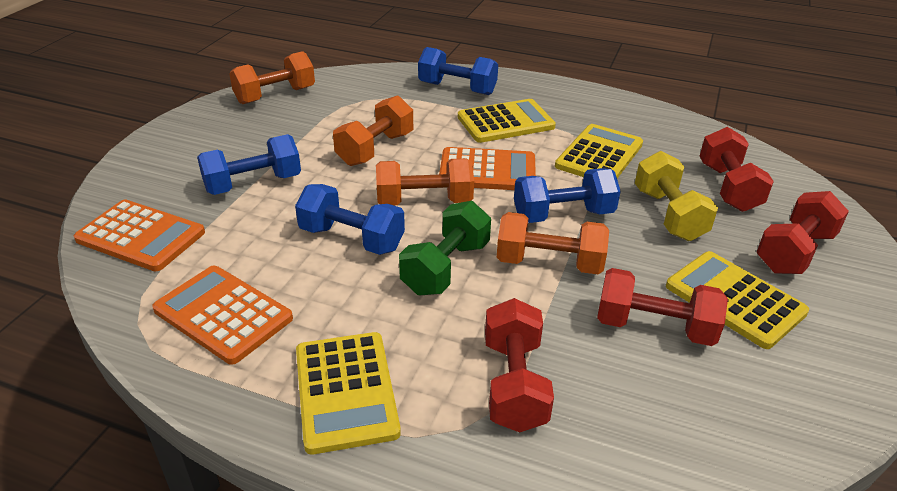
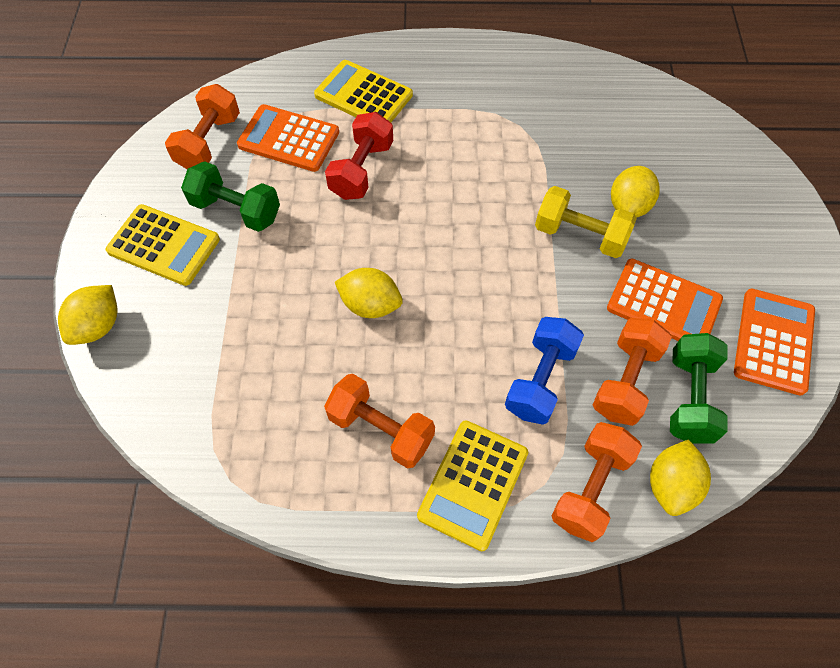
blue dumbbell: 4 -> 1
green dumbbell: 1 -> 2
red dumbbell: 4 -> 1
yellow calculator: 4 -> 3
yellow lemon: 0 -> 4

